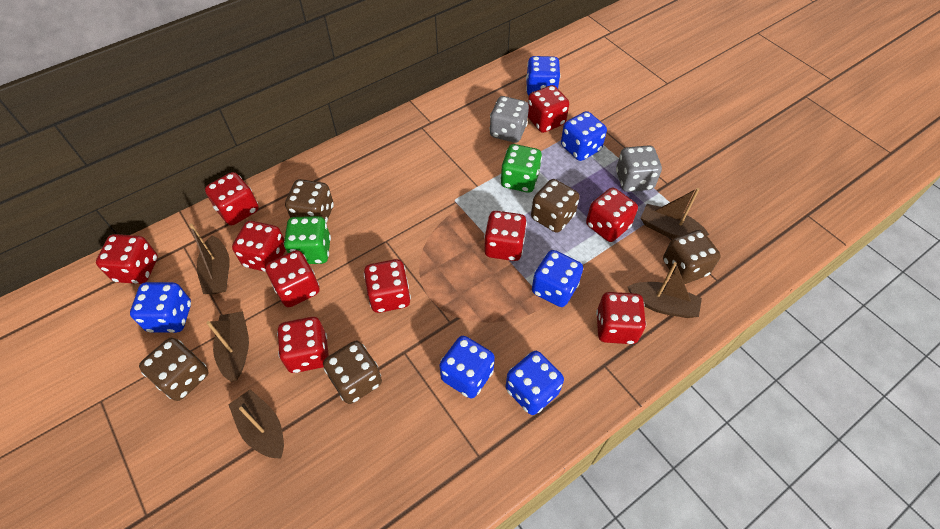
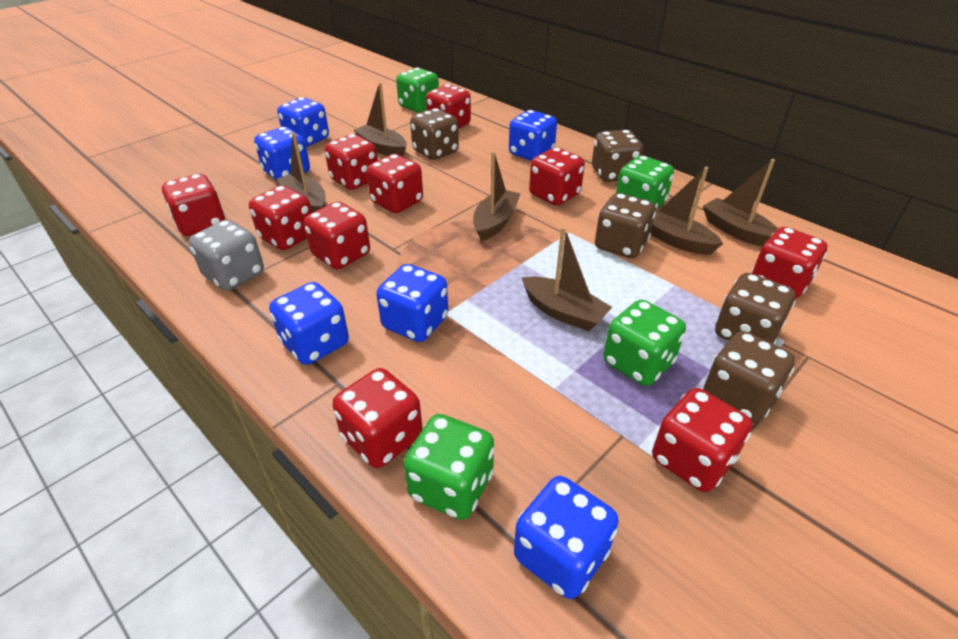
brown boat: 5 -> 6
green dice: 2 -> 4
grey dice: 2 -> 1

